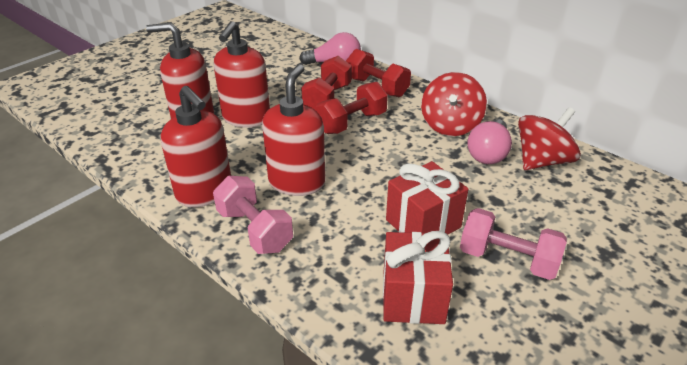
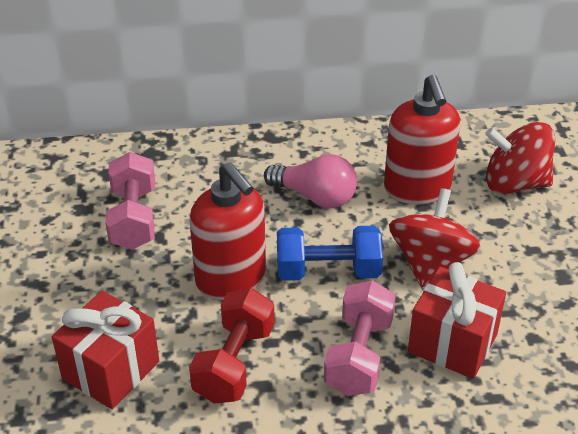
blue dumbbell: 0 -> 1
pink light bulb: 2 -> 1
red dumbbell: 3 -> 1
red soap dispenser: 4 -> 2

